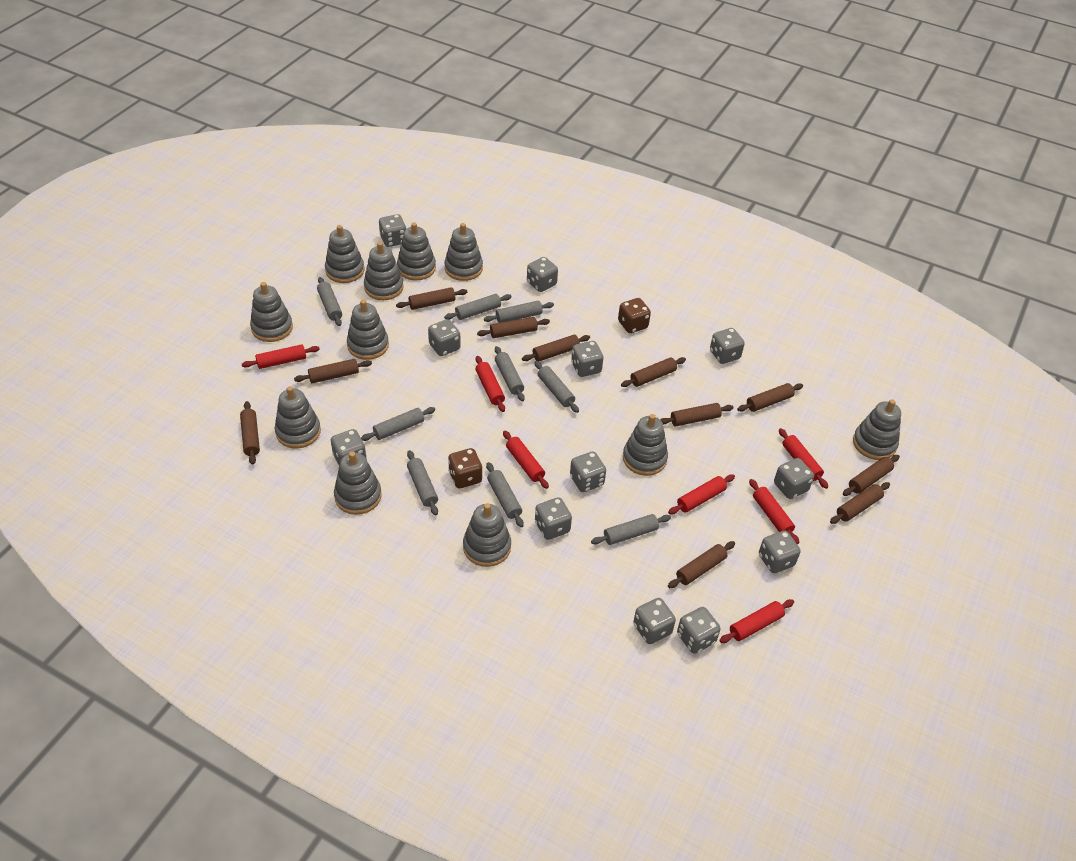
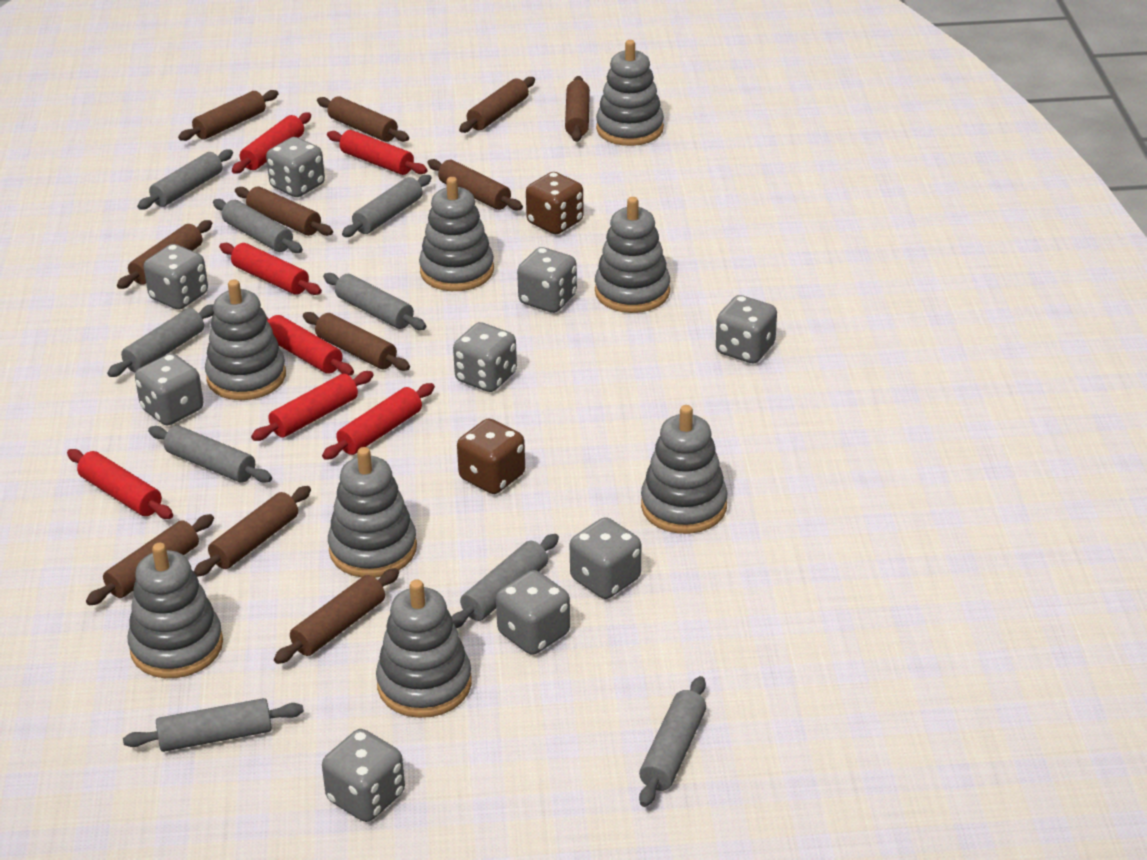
grey dice: 12 -> 9
grey stacking toy: 11 -> 8

